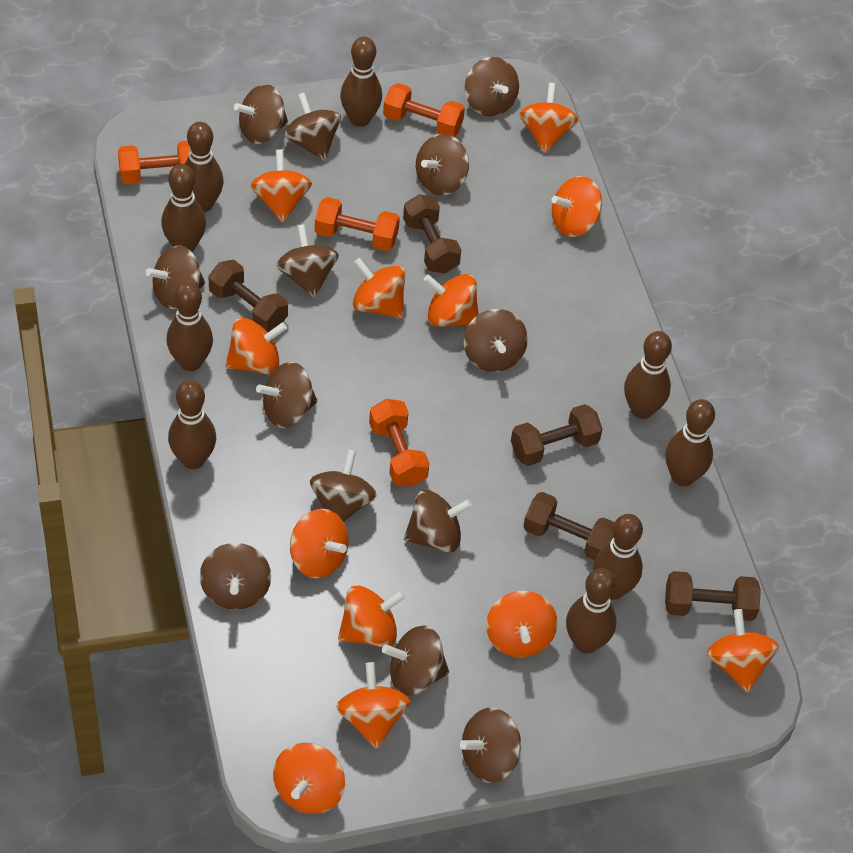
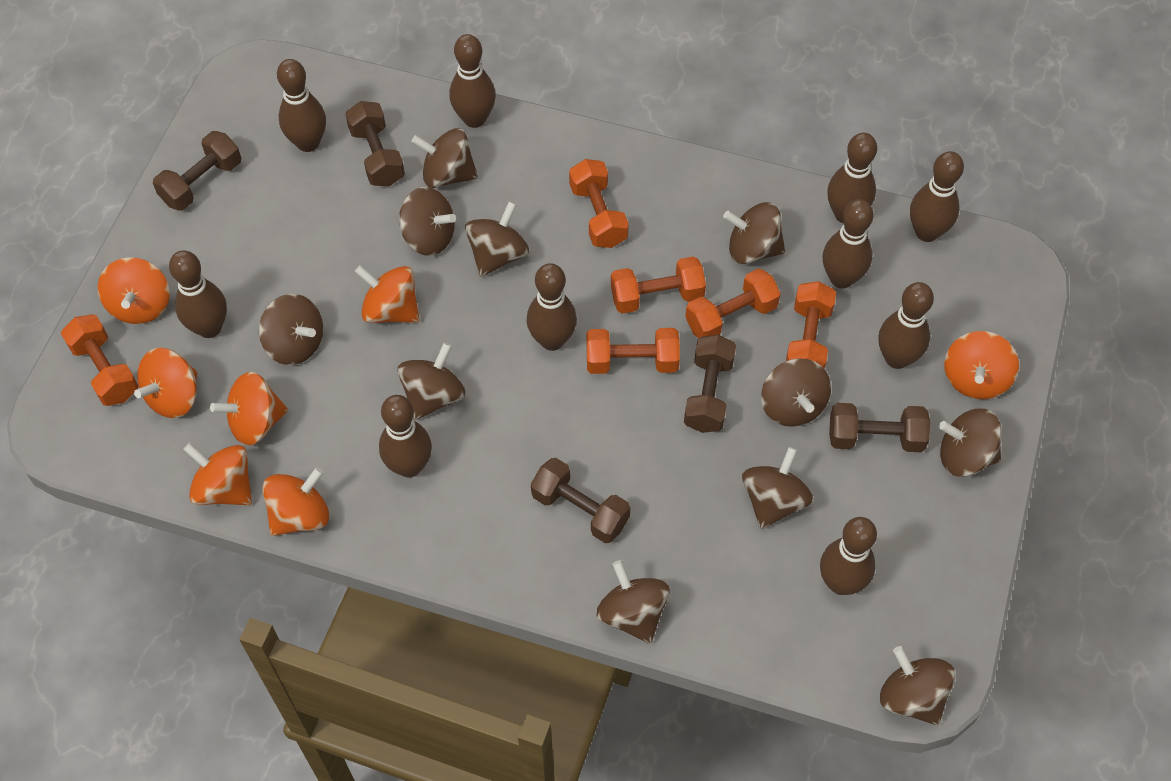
brown bowling pin: 9 -> 10
brown spinning top: 13 -> 11
orange dumbbell: 4 -> 6
orange spinning top: 12 -> 7

